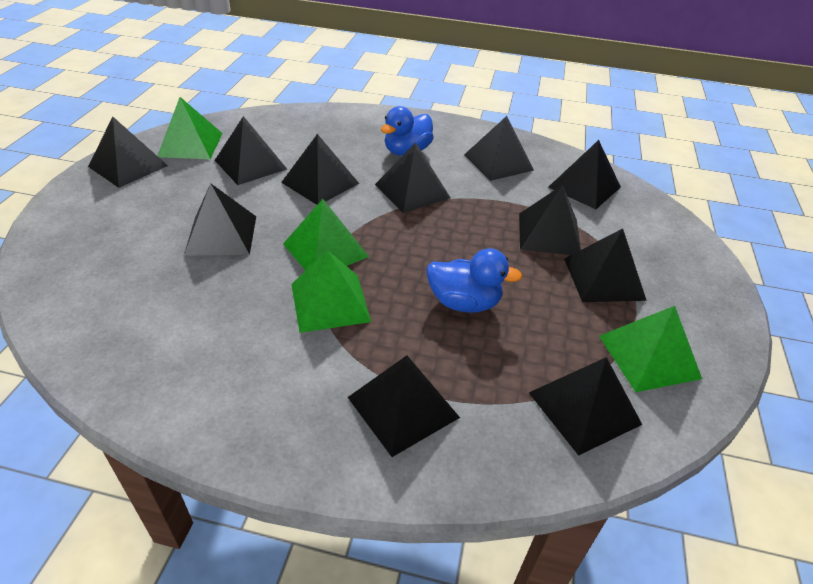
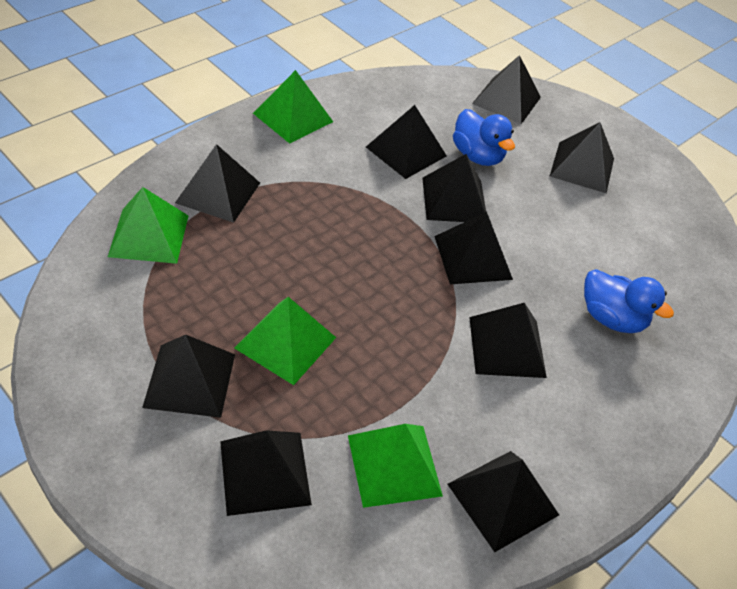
black pyramid: 11 -> 10

